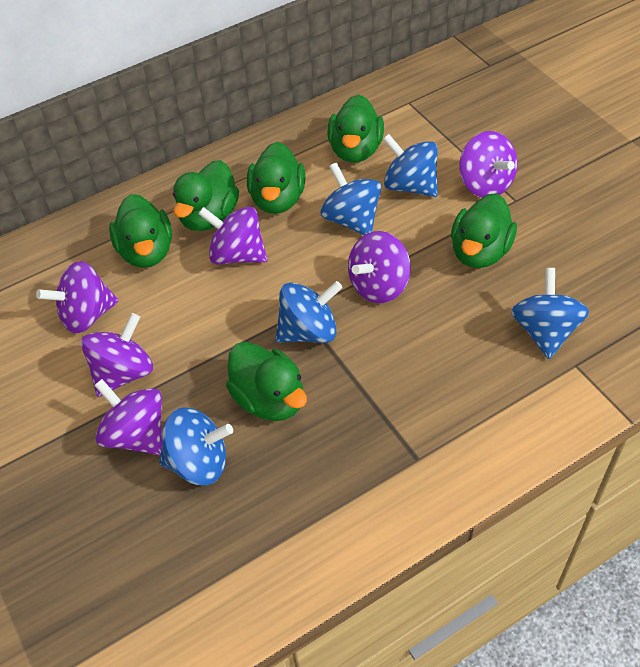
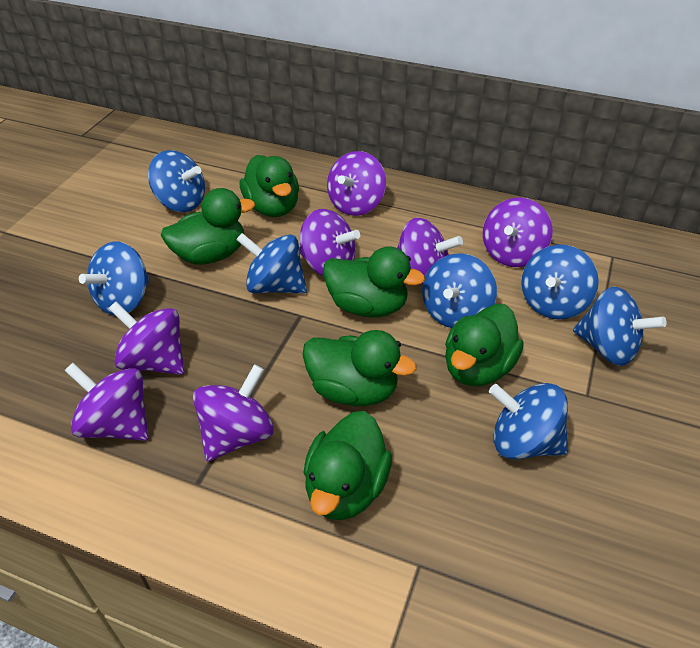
blue spinning top: 5 -> 7
purple spinning top: 6 -> 7

